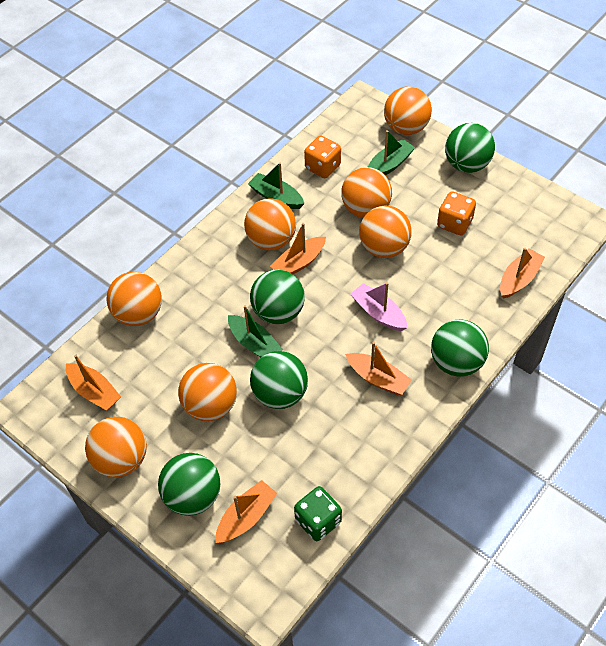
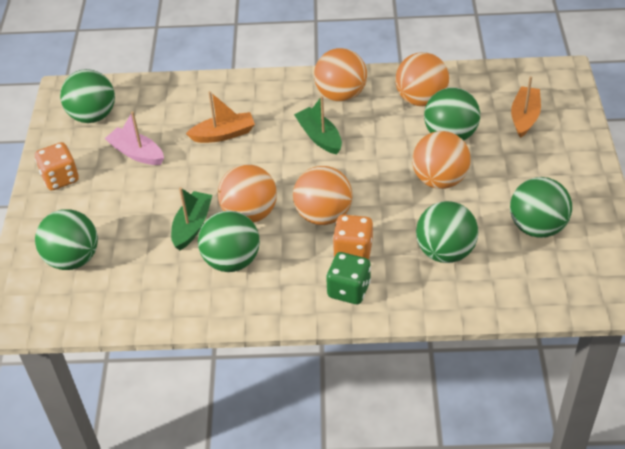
green ball: 5 -> 6
green boat: 3 -> 2
orange ball: 7 -> 5
orange boat: 5 -> 2

